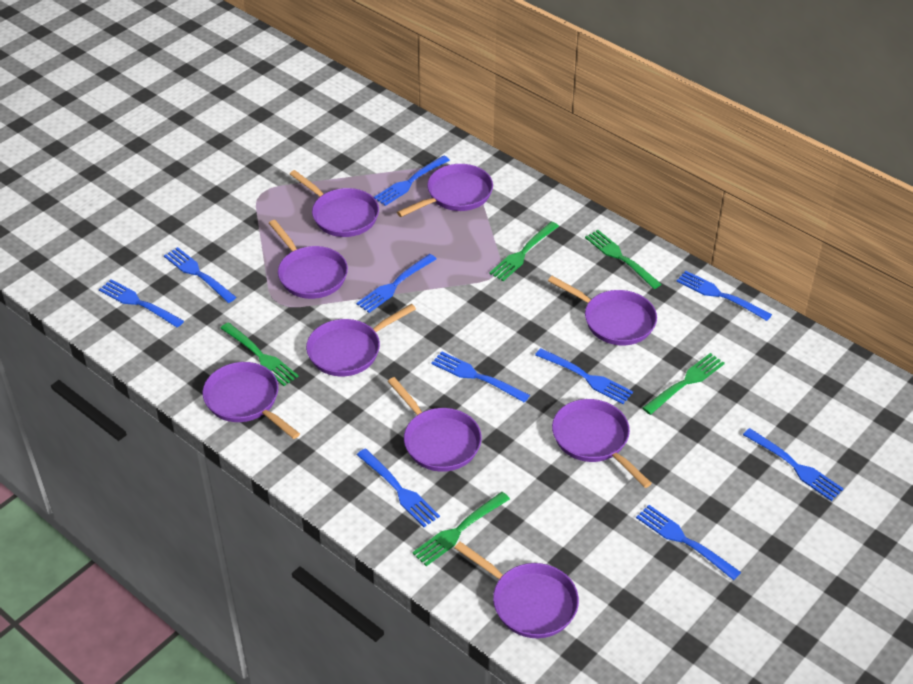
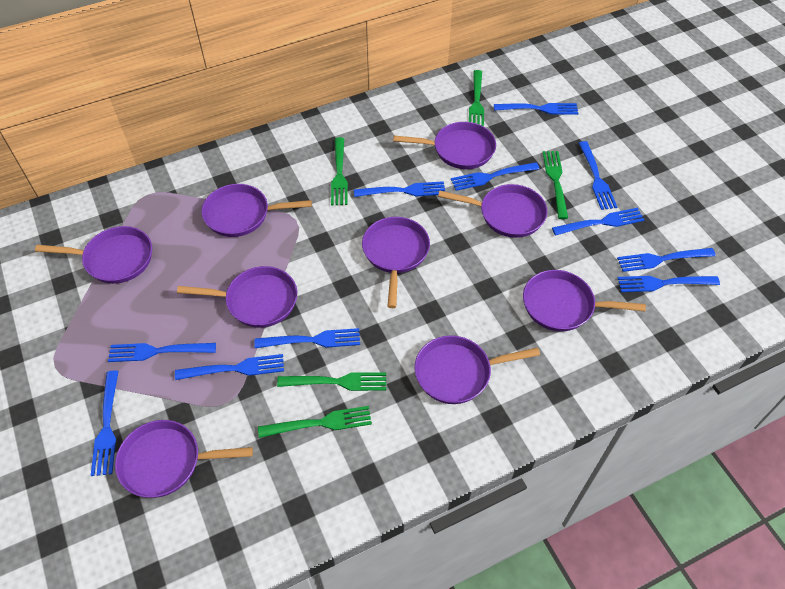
blue fork: 10 -> 11

